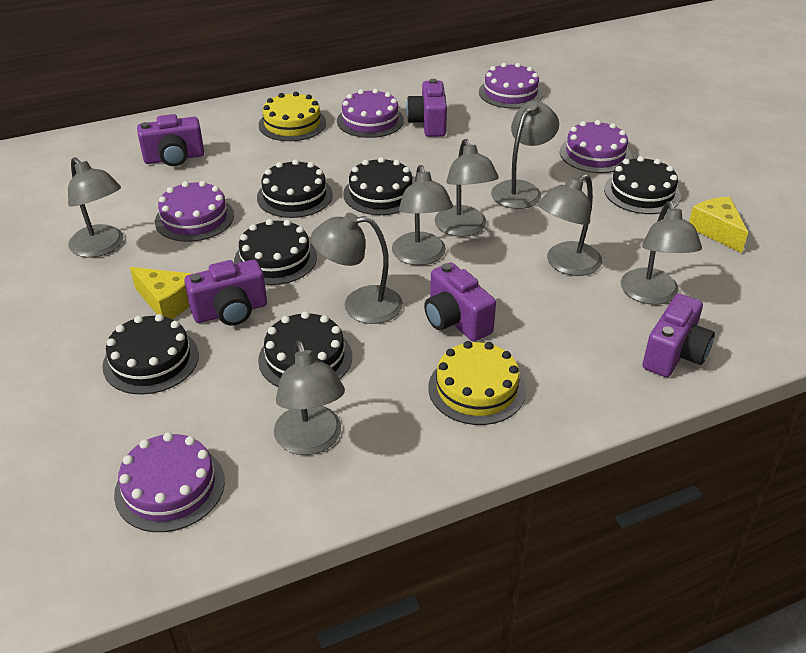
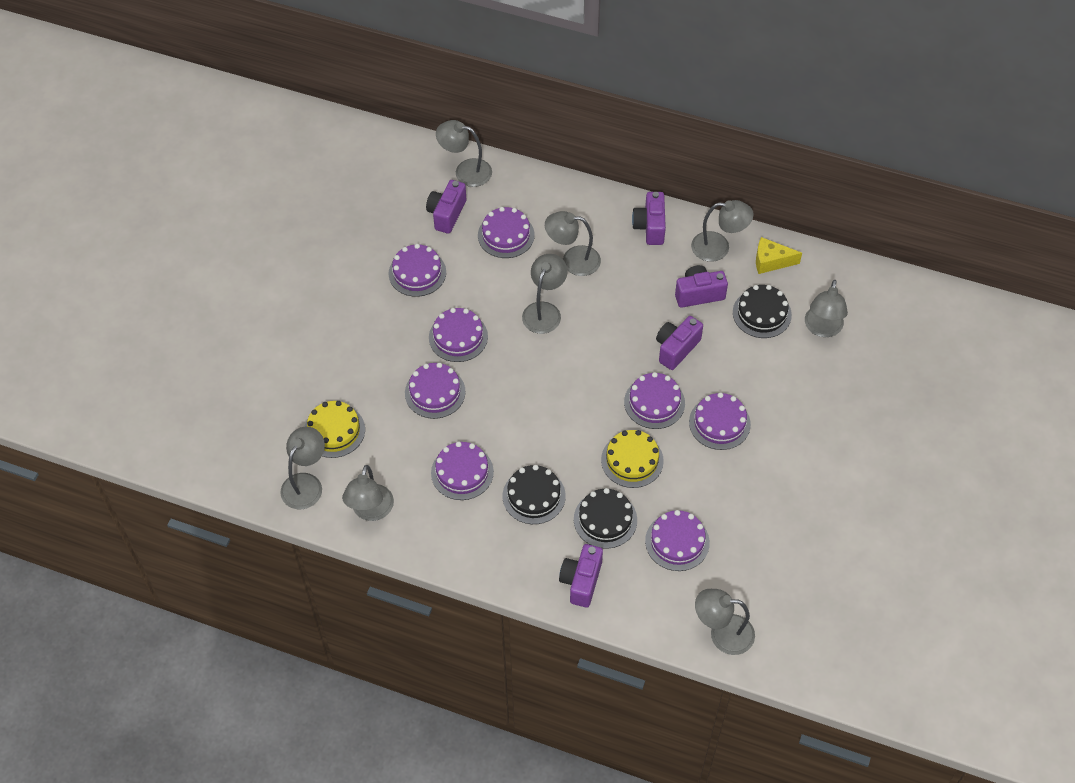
black cake: 6 -> 3
purple cake: 5 -> 8
yellow cheese: 2 -> 1

